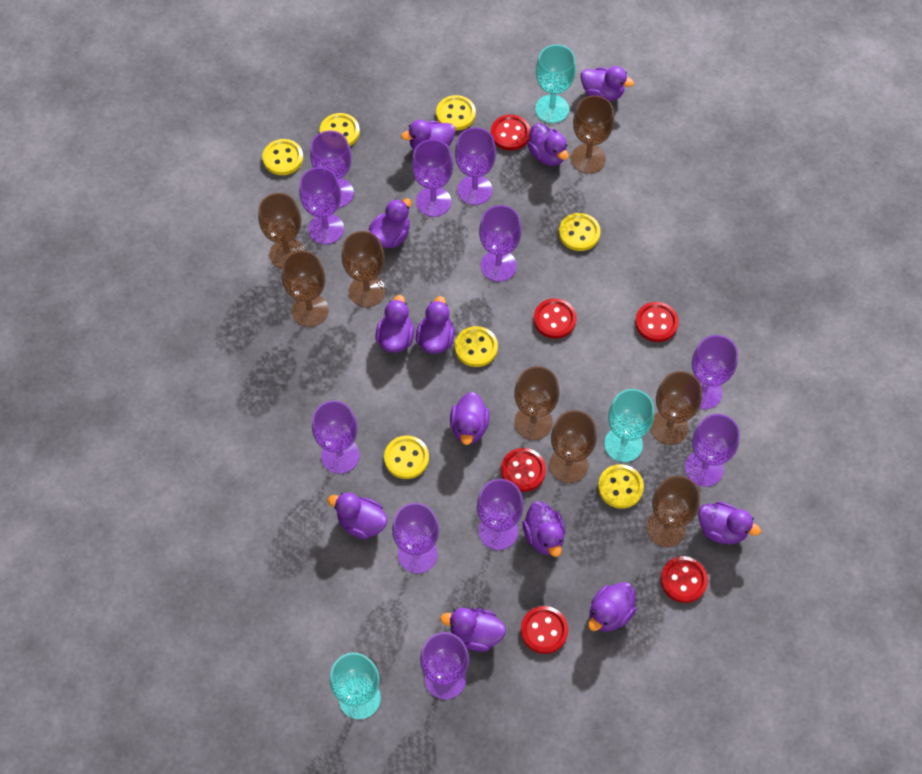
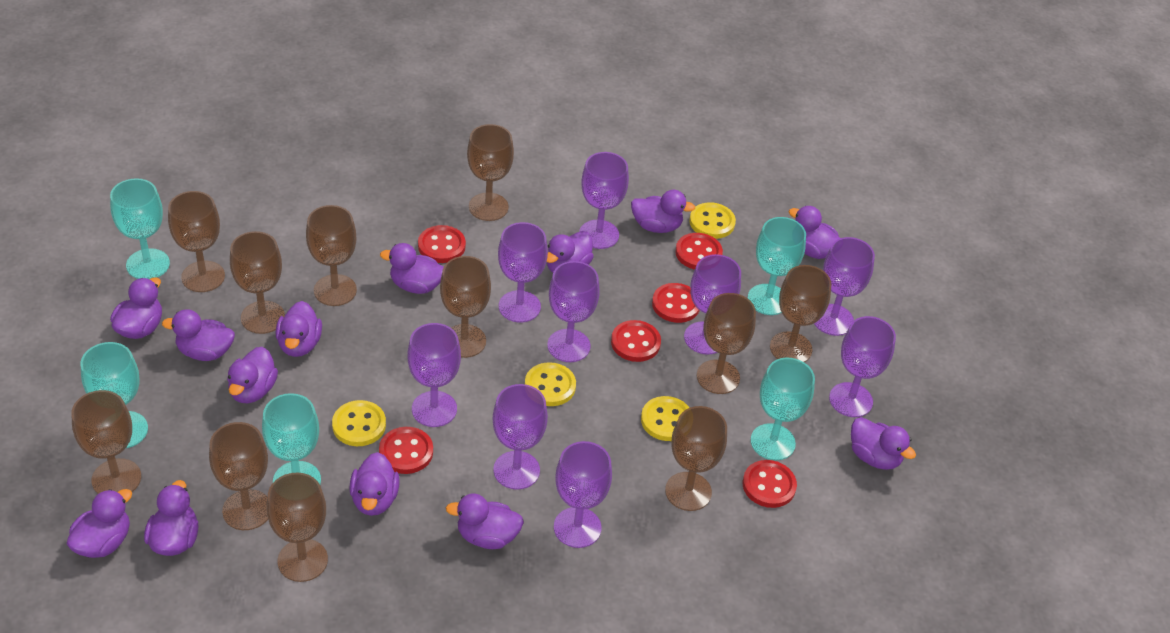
brown goblet: 8 -> 11
purple duck: 12 -> 13
purple goblet: 11 -> 9
turquoise goblet: 3 -> 5
yellow button: 7 -> 4

